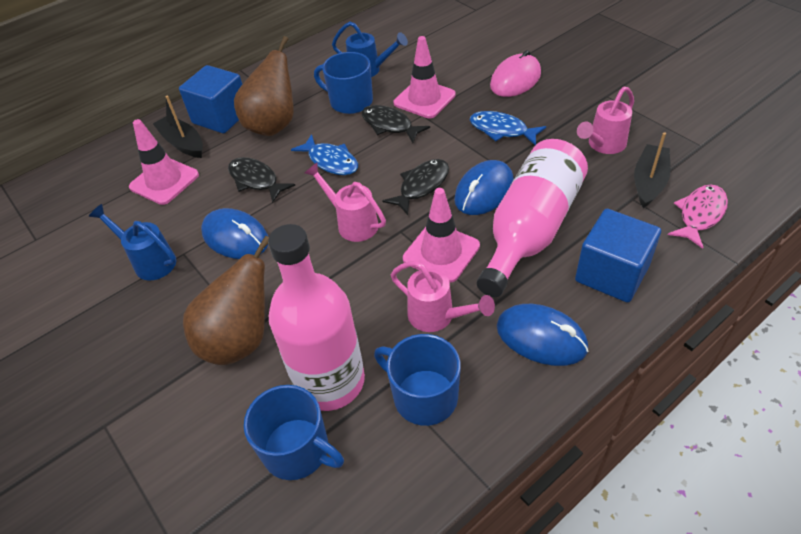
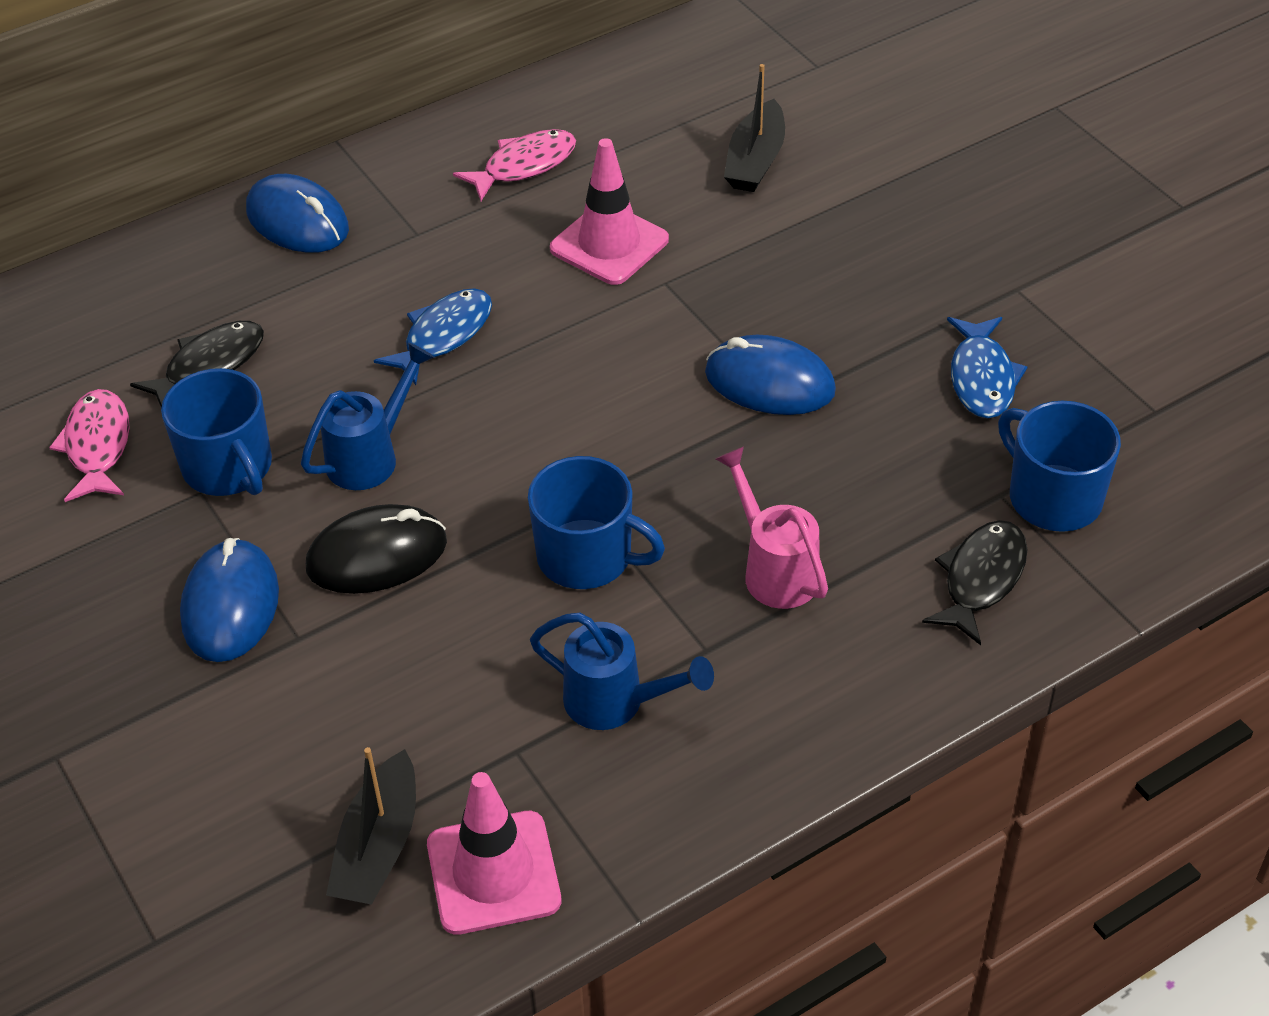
black fish: 3 -> 2
black mouse: 0 -> 1
blue cube: 2 -> 0
brown pear: 2 -> 0
pink bottle: 2 -> 0
pink fish: 1 -> 2
pink mouse: 1 -> 0
pink traffic cone: 3 -> 2
pink watering can: 3 -> 1

